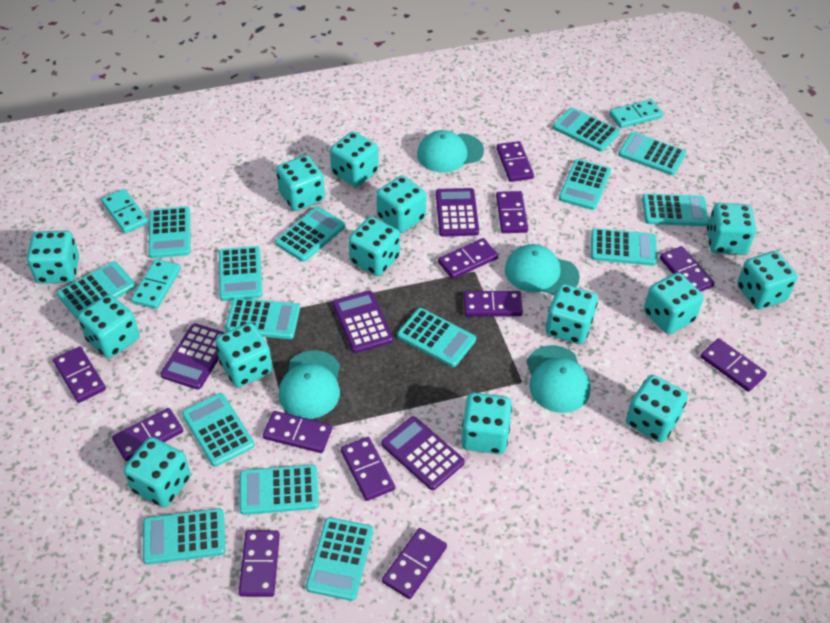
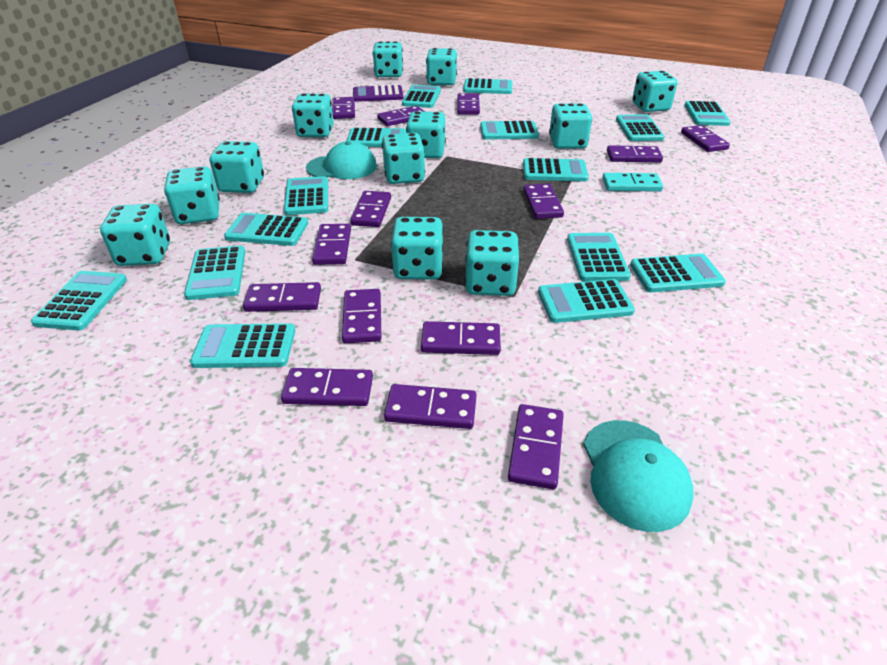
purple calculator: 4 -> 1
purple domino: 12 -> 14
turquoise cap: 4 -> 2
turquoise dice: 14 -> 12
turquoise domino: 3 -> 1

